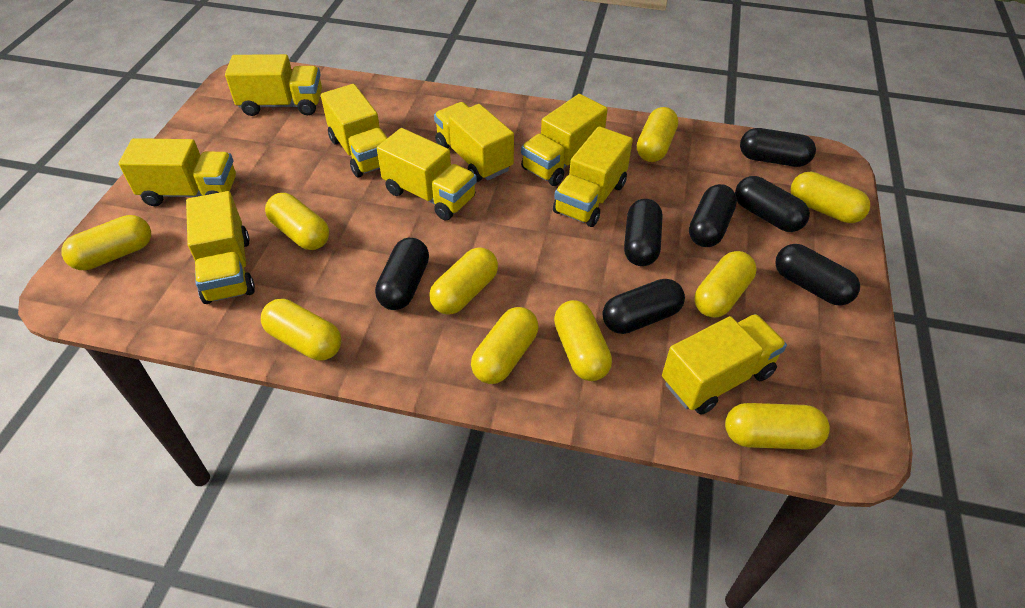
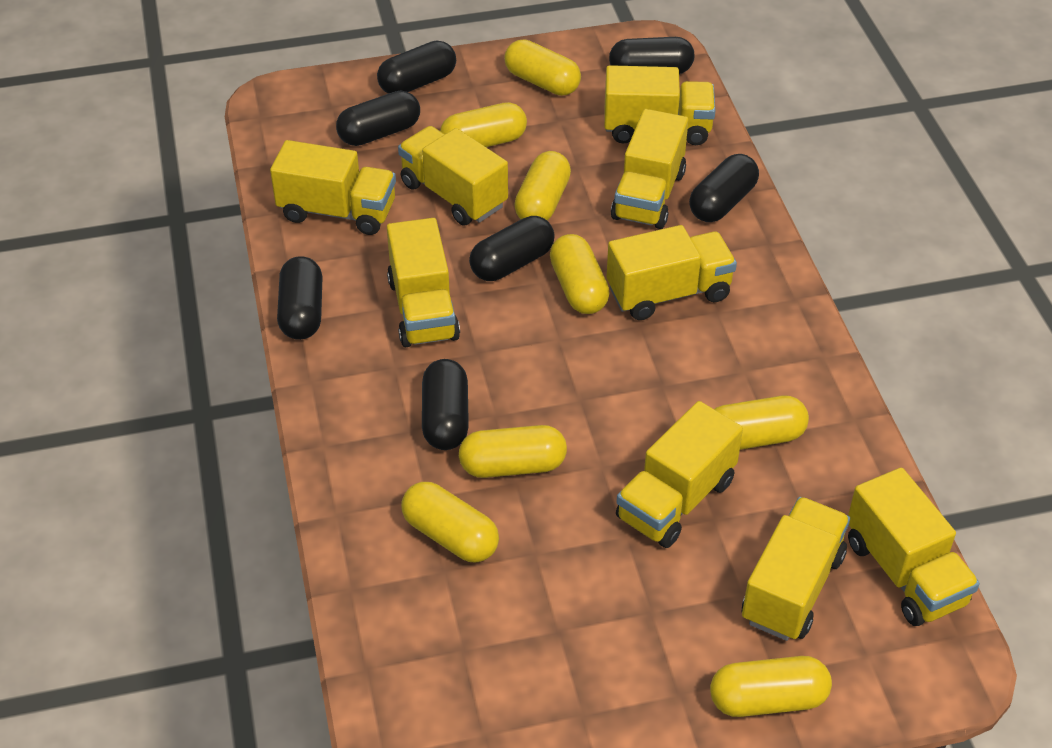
yellow capsule: 10 -> 8

